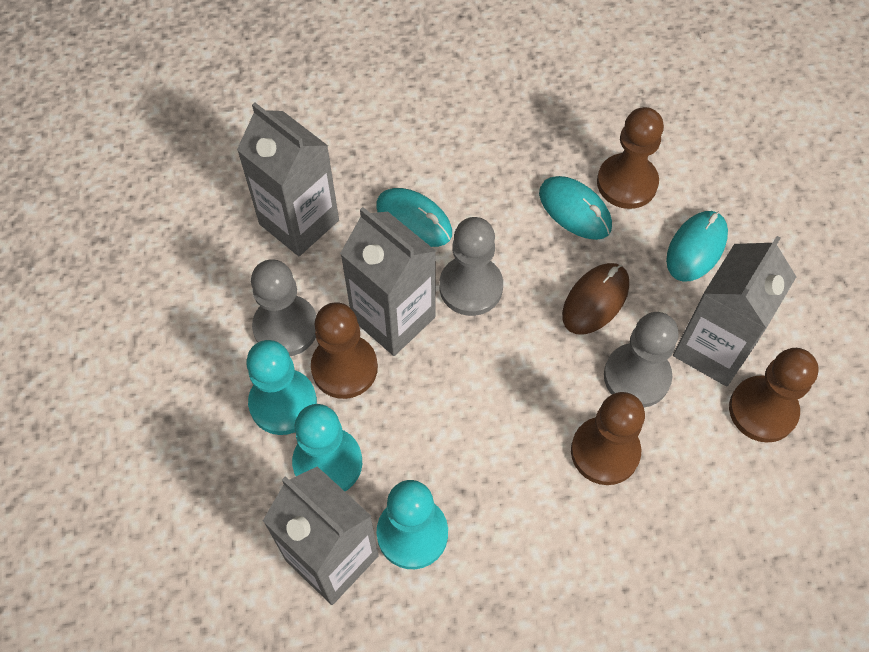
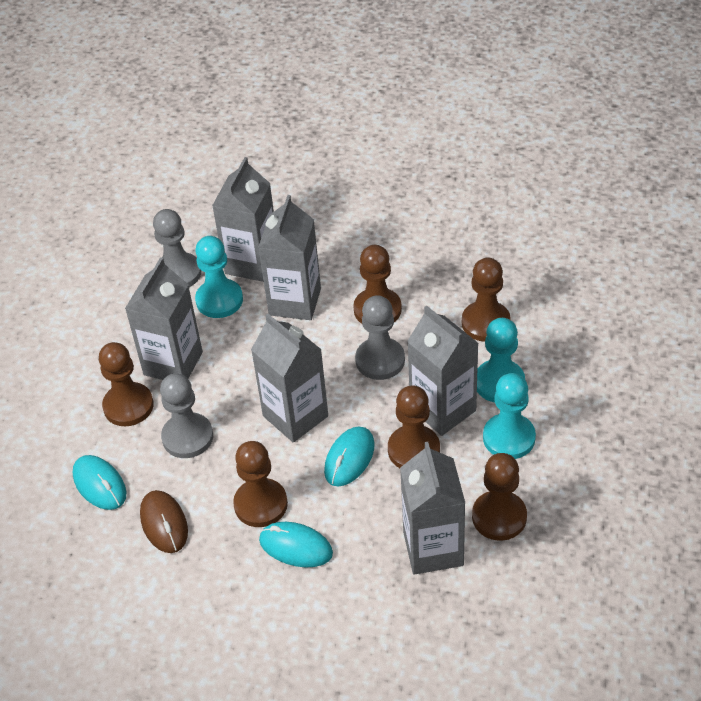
brown pawn: 4 -> 6
grey carton: 4 -> 6

